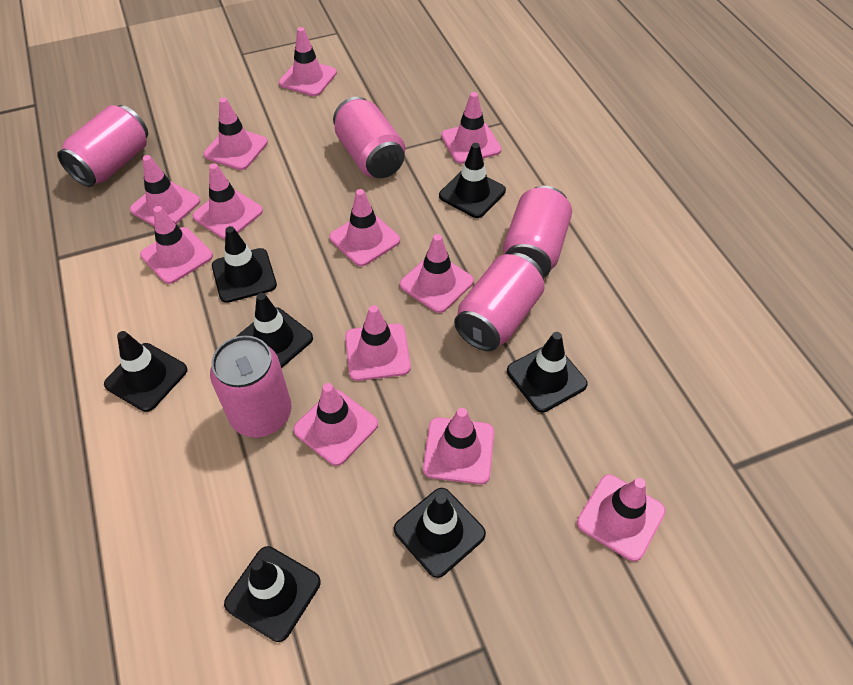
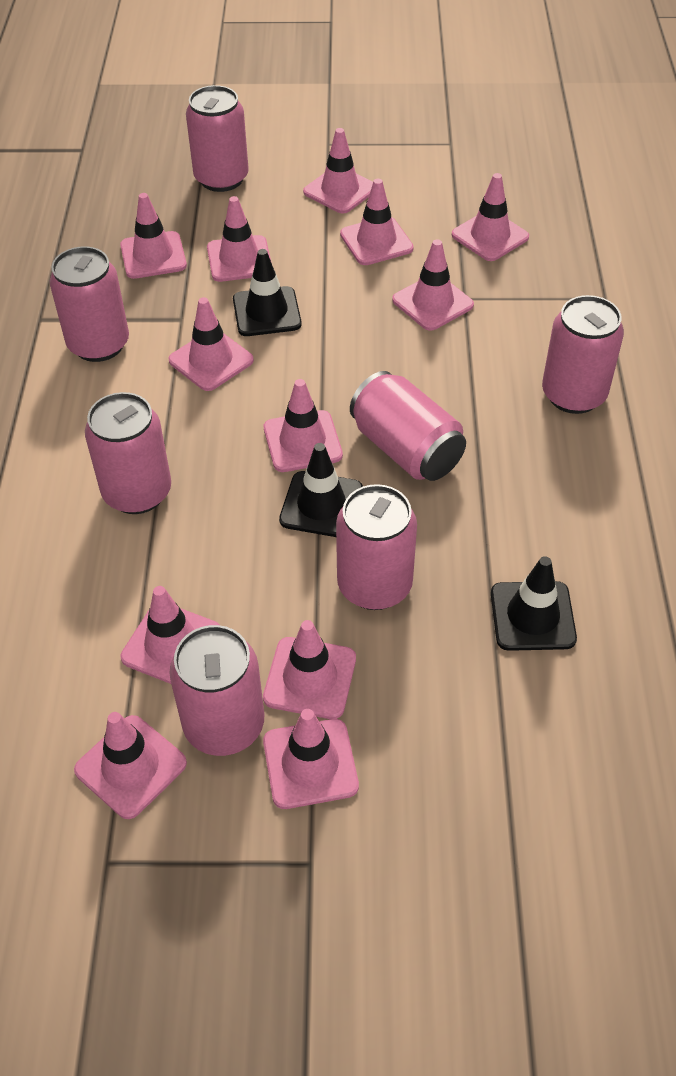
black traffic cone: 7 -> 3
pink can: 5 -> 7

